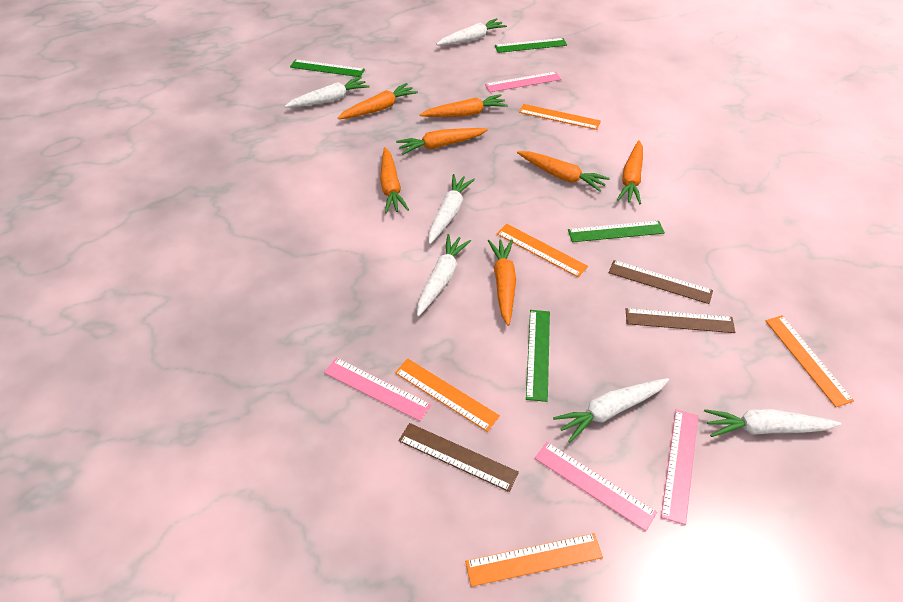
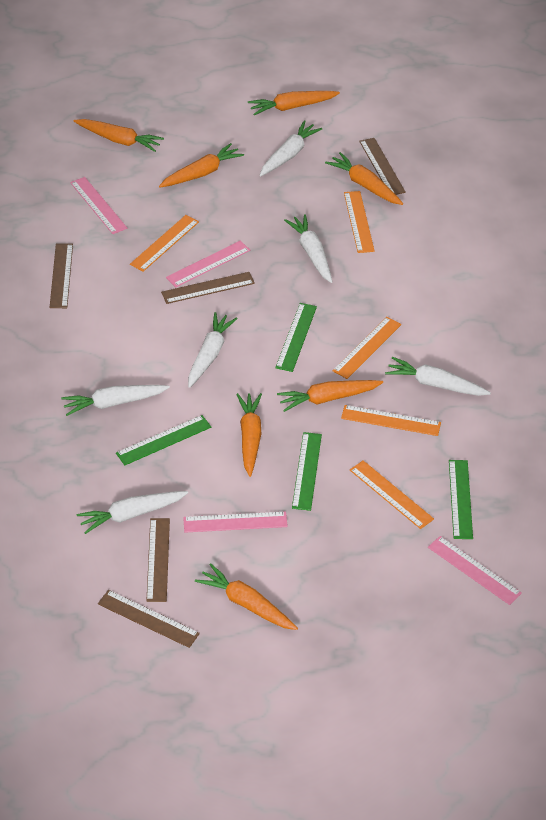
brown ruler: 3 -> 5

